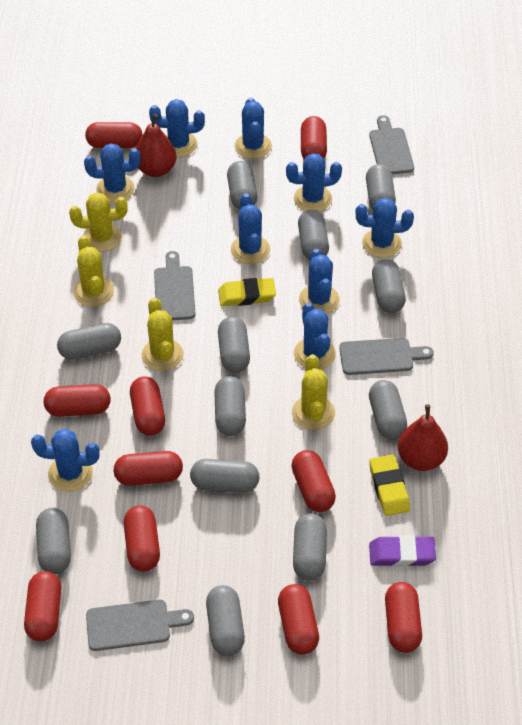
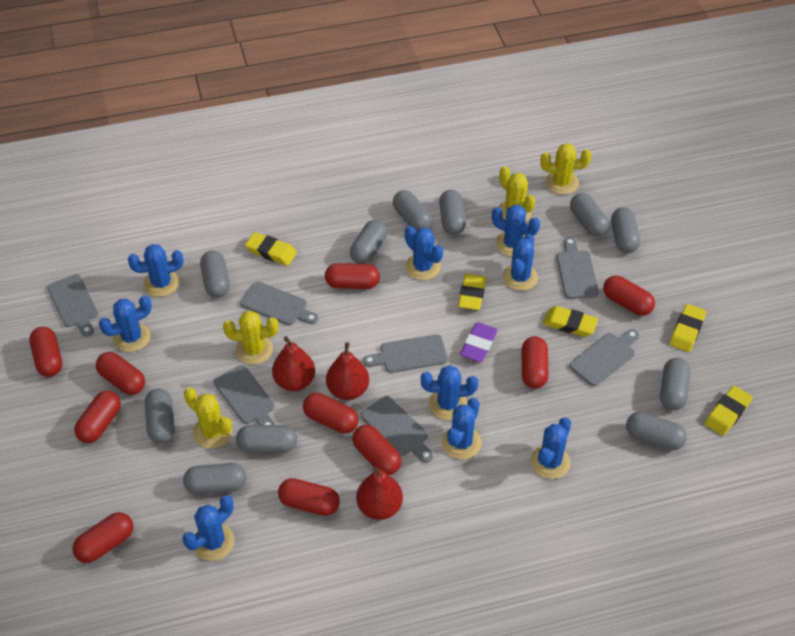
grey capsule: 12 -> 11
grey cutting board: 4 -> 7
red pear: 2 -> 3
yellow eraser: 2 -> 5

